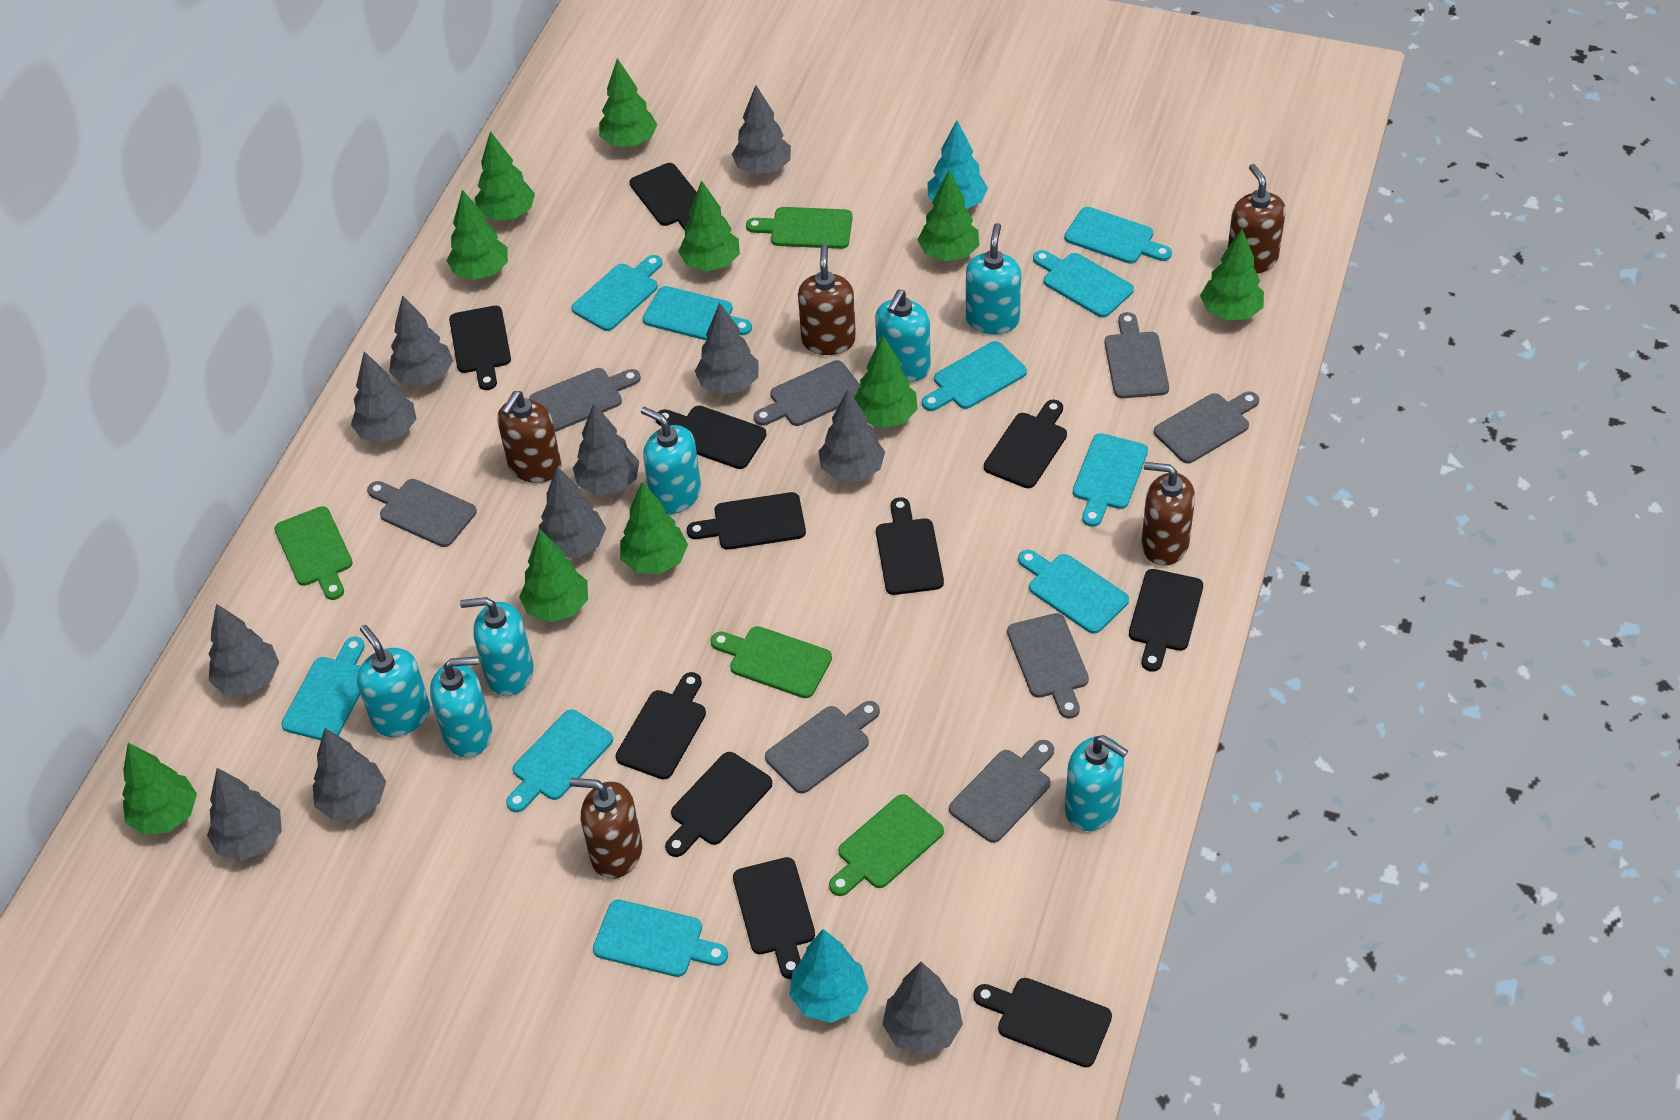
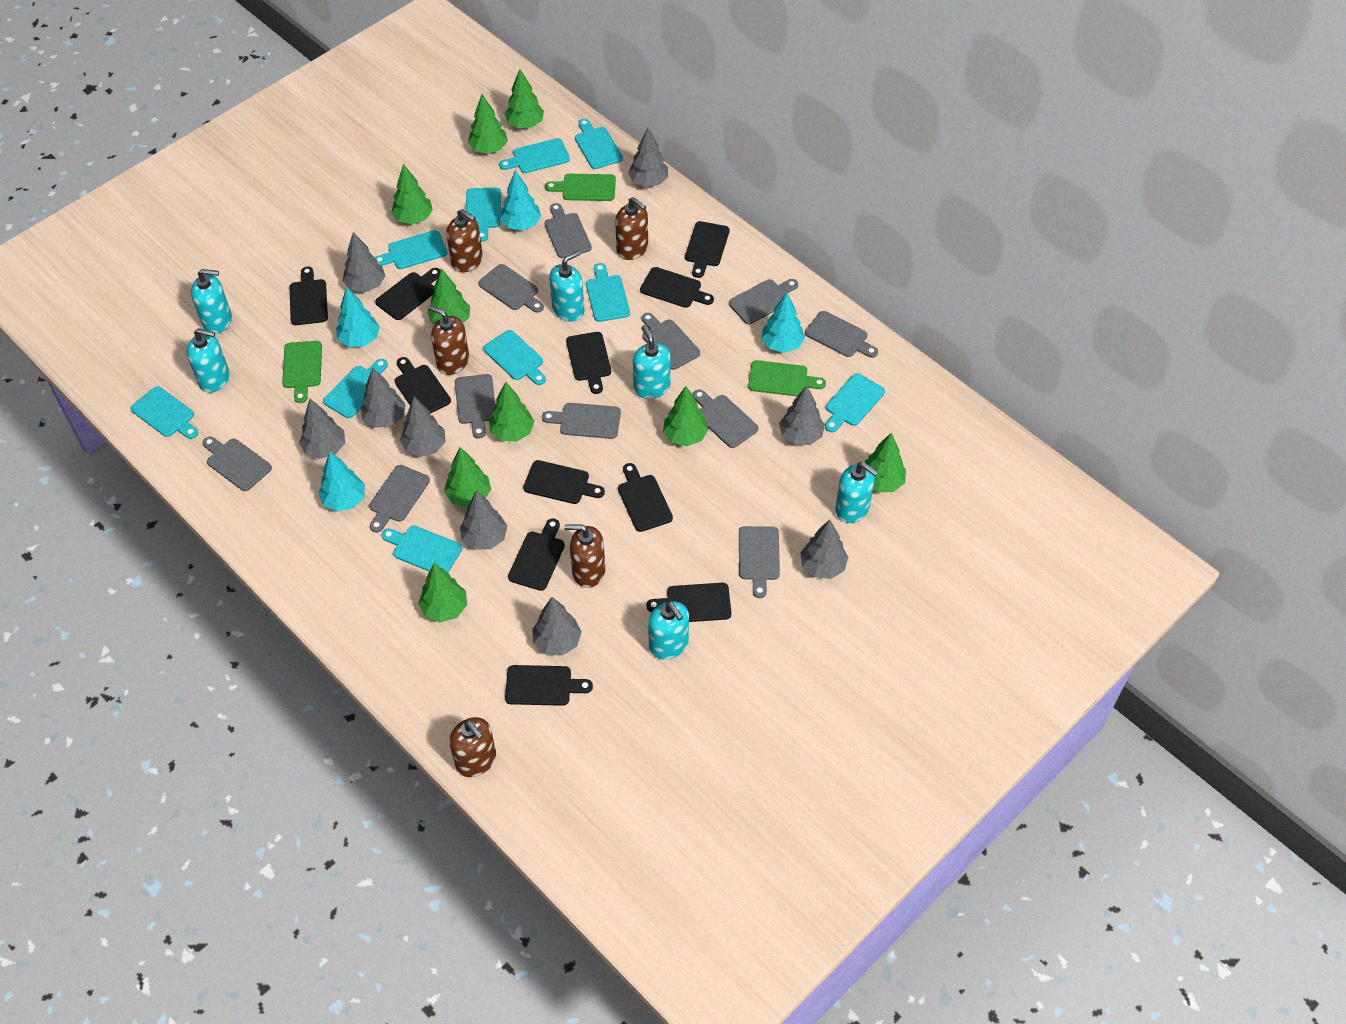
green cutting board: 4 -> 3
green tree: 10 -> 9
grey cutting board: 8 -> 11
grey tree: 11 -> 9
turquoise soap dispenser: 7 -> 6
turquoise tree: 2 -> 4

